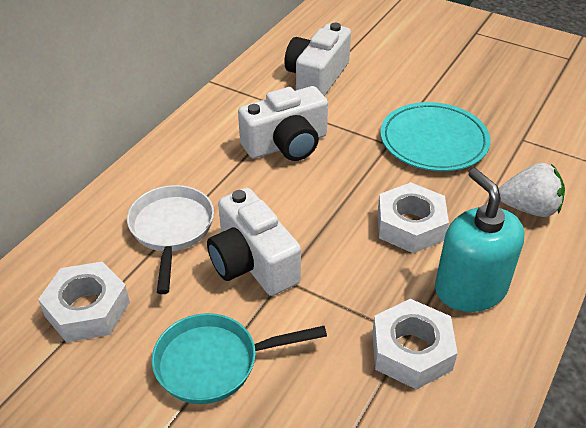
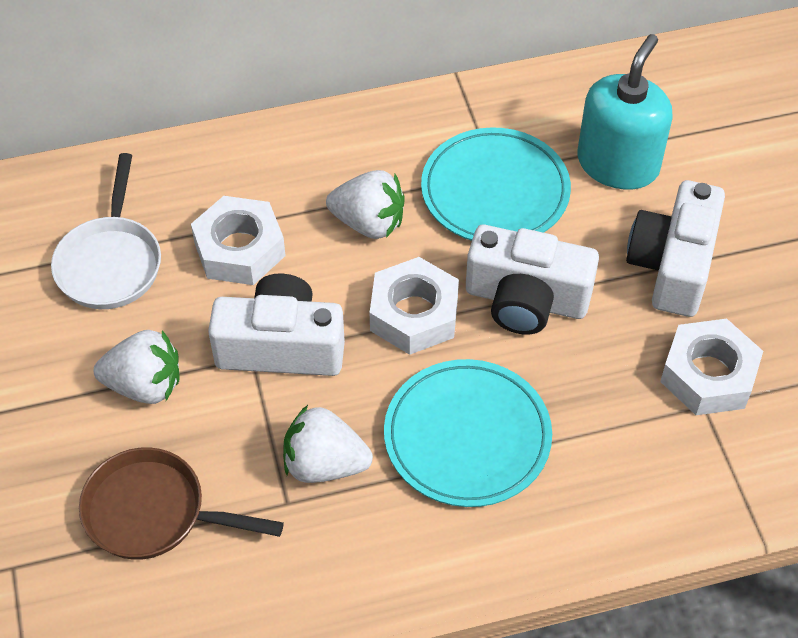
brown pan: 0 -> 1
turquoise pan: 1 -> 0
turquoise plate: 1 -> 2
white strawberry: 1 -> 3

